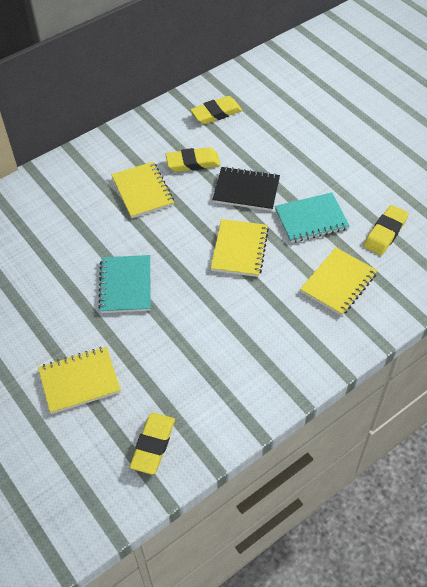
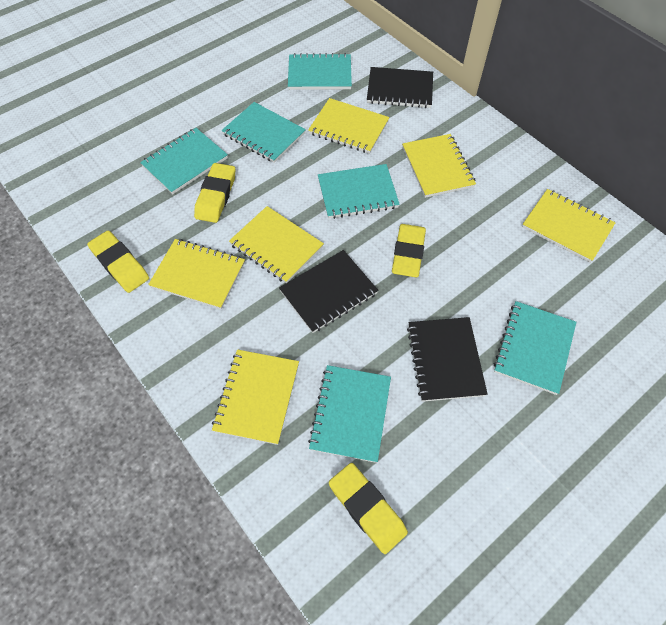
black notebook: 1 -> 3
turquoise notebook: 2 -> 6
yellow notebook: 4 -> 6

